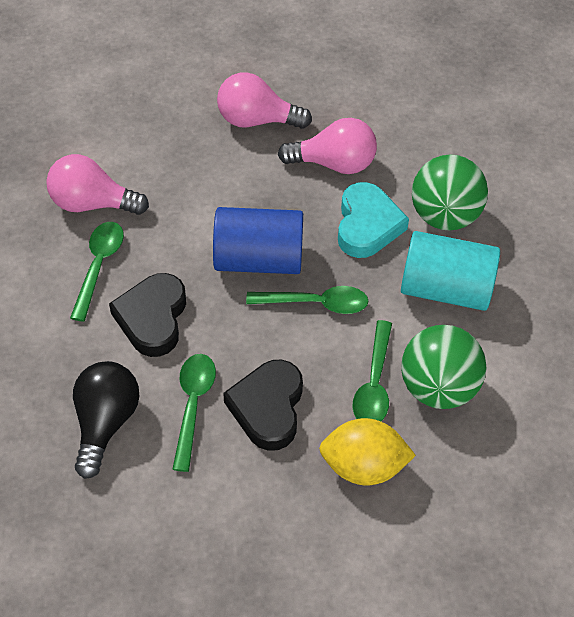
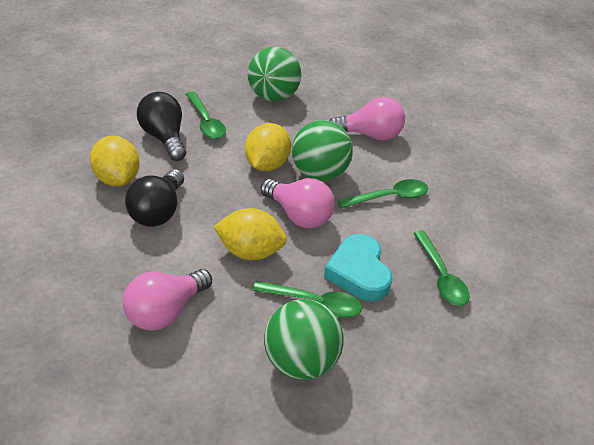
black heart: 2 -> 0
black light bulb: 1 -> 2
blue cylinder: 1 -> 0
green ball: 2 -> 3
turquoise cylinder: 1 -> 0
yellow lemon: 1 -> 3

